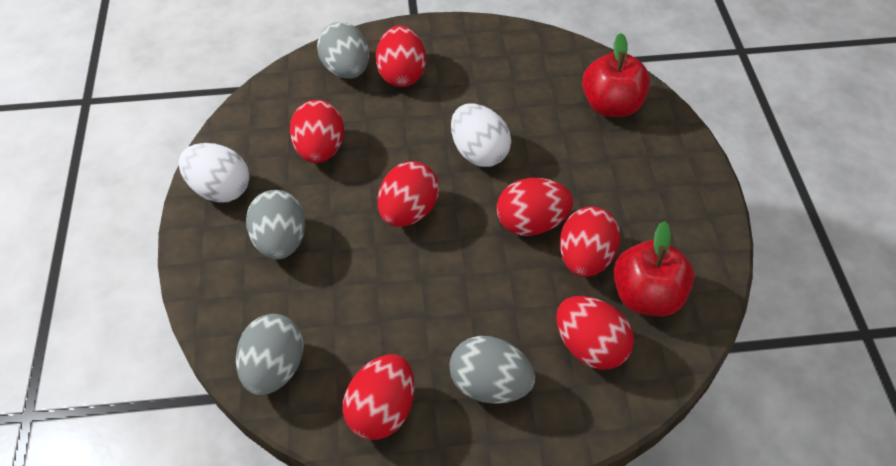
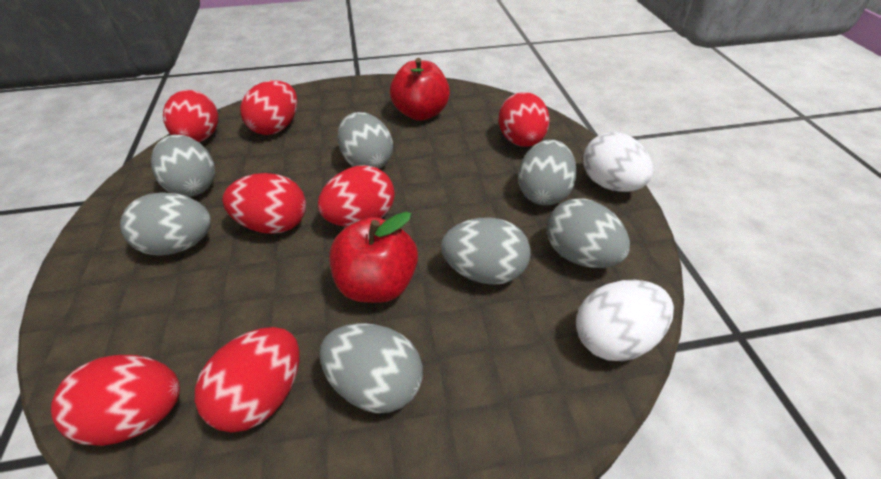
grey egg: 4 -> 7

